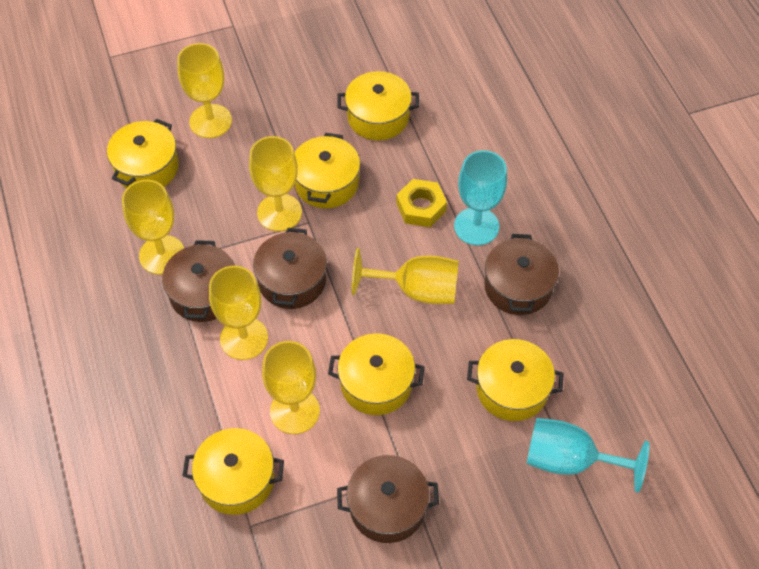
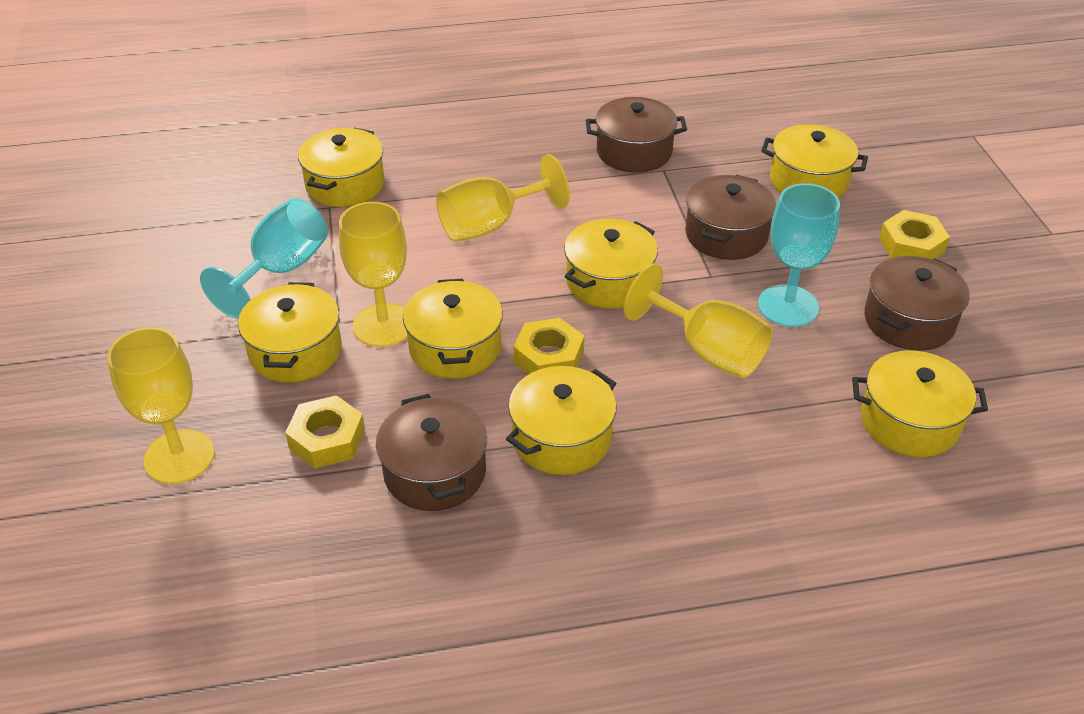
yellow goblet: 6 -> 4
yellow nut: 1 -> 3
yellow pot: 6 -> 7

